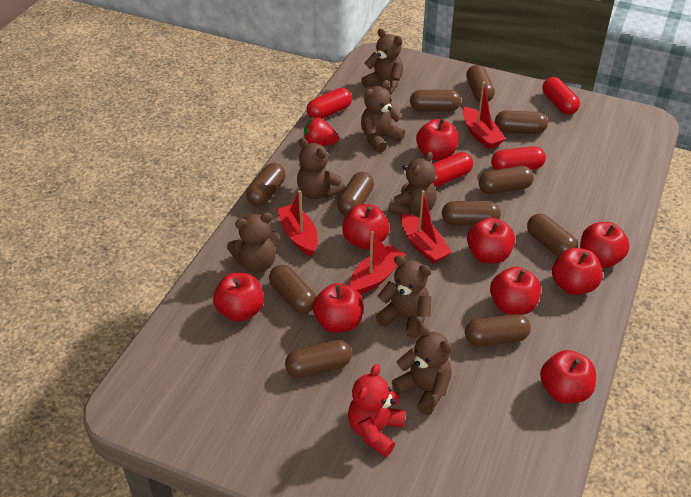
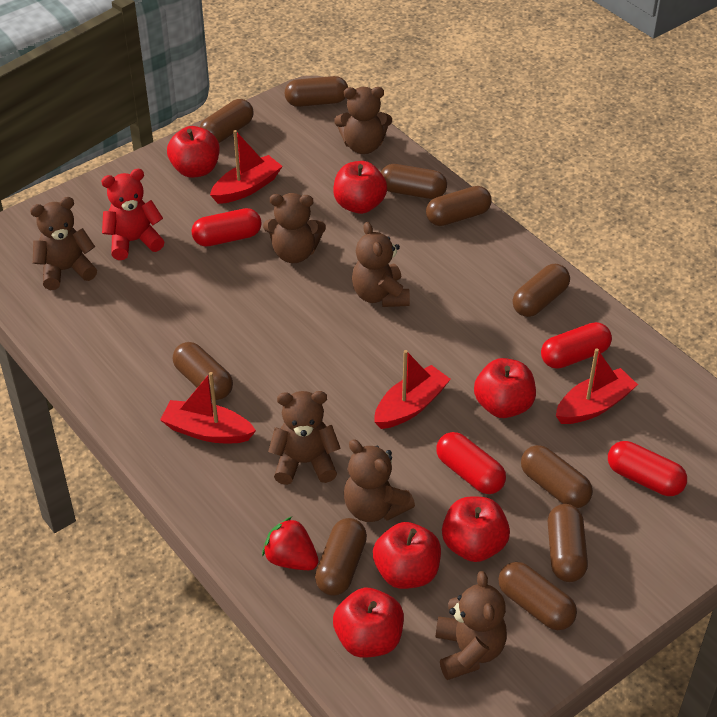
brown capsule: 11 -> 10
red apple: 9 -> 6

